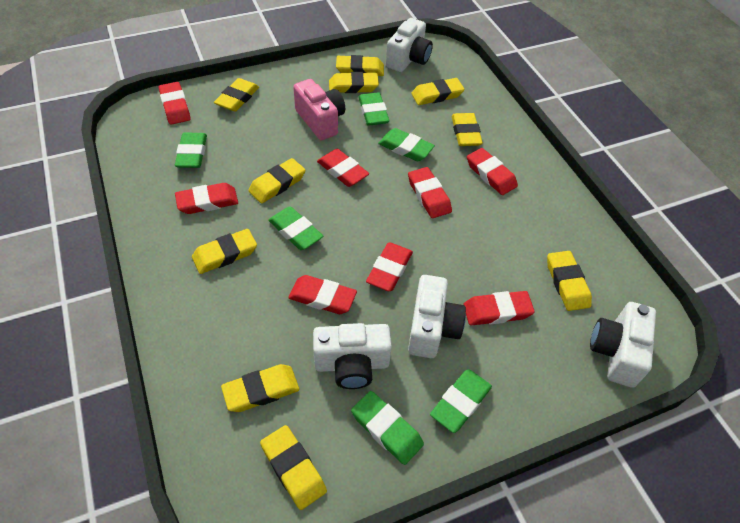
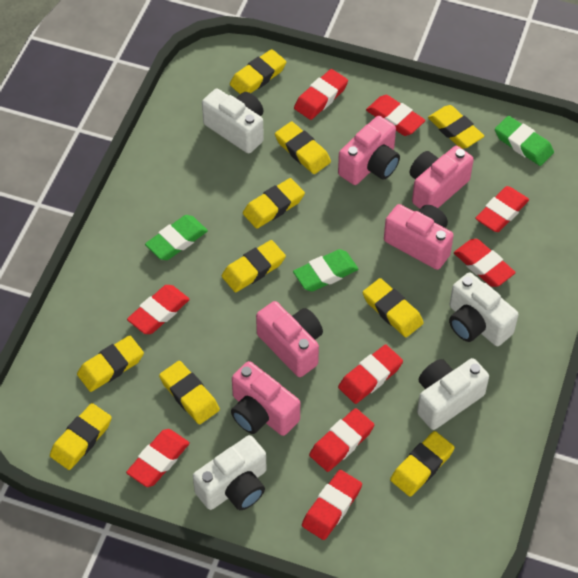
green eraser: 6 -> 3
pink camera: 1 -> 5
red eraser: 8 -> 9

